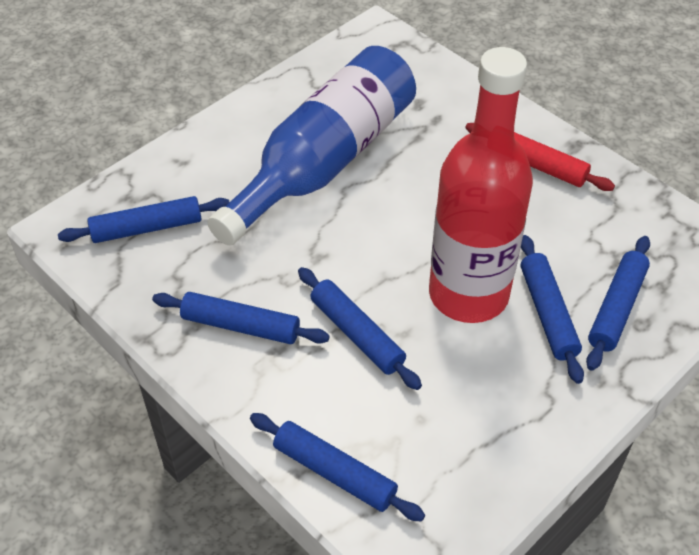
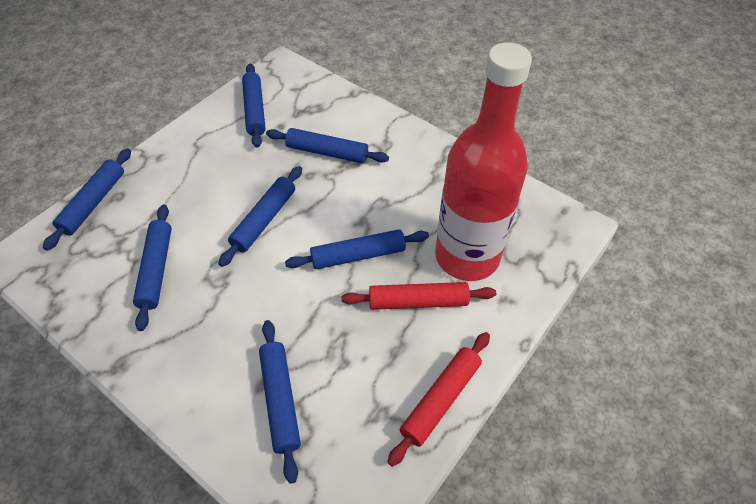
blue bottle: 1 -> 0
blue rolling pin: 6 -> 7
red rolling pin: 1 -> 2

